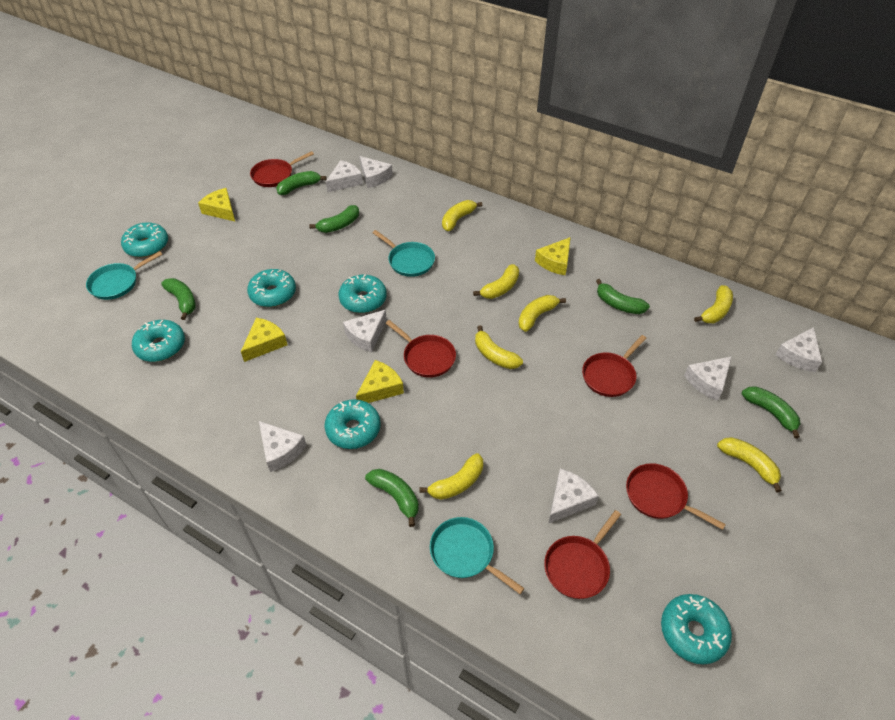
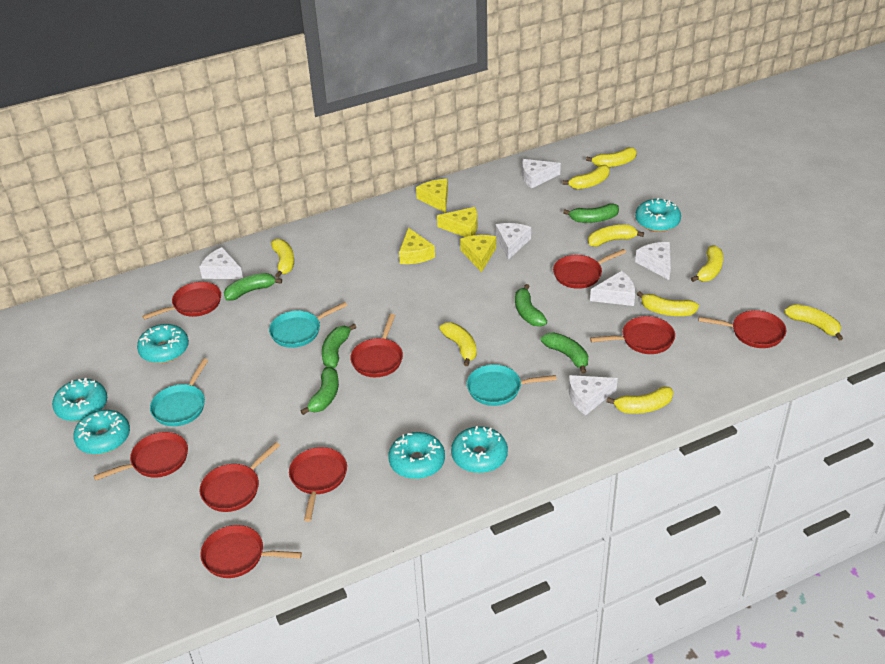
red pan: 5 -> 9
white cheese: 7 -> 6
yellow banana: 7 -> 9

